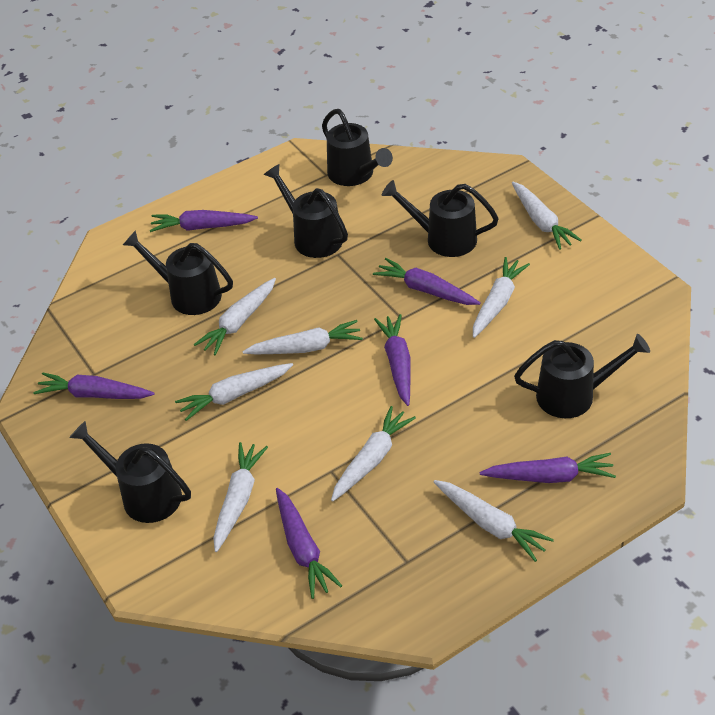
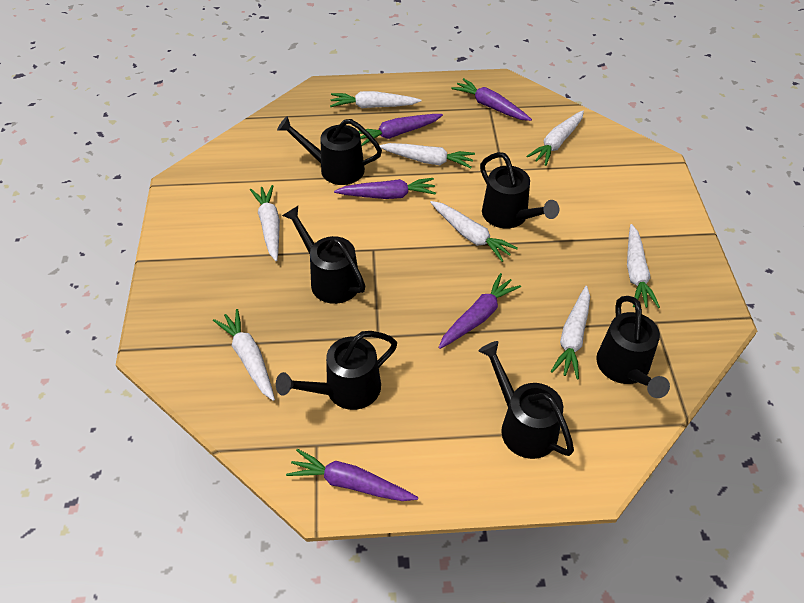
purple carrot: 6 -> 5

